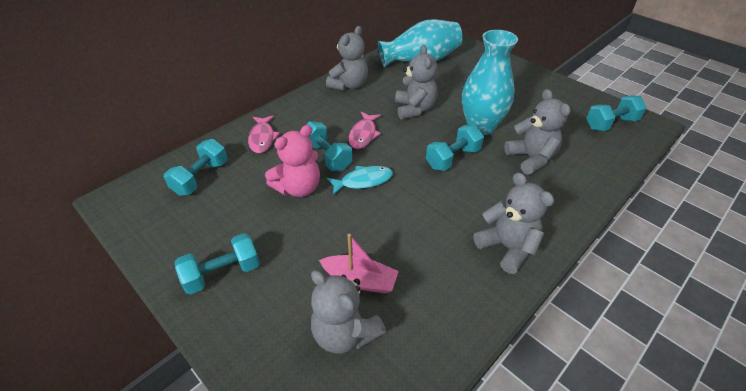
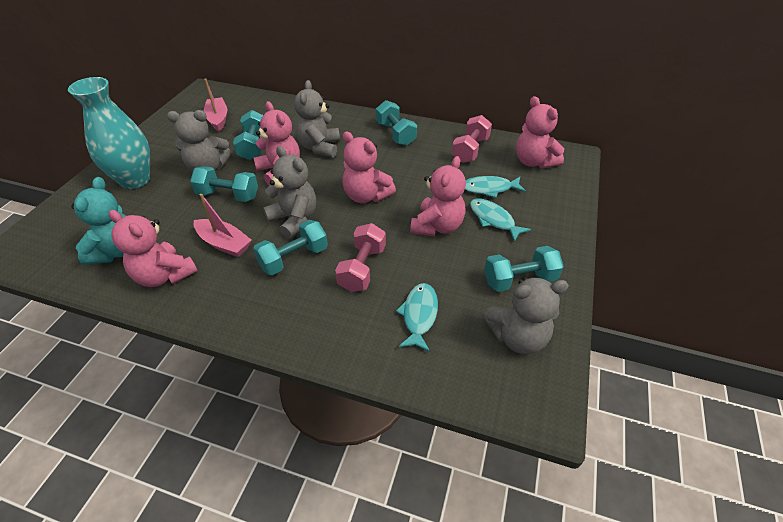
grey teddy bear: 5 -> 4
pink boat: 1 -> 2
pink dumbbell: 0 -> 2
pink fish: 2 -> 0
pink teddy bear: 1 -> 5
turquoise fish: 1 -> 3
turquoise teddy bear: 0 -> 1
turquoise vase: 2 -> 1

